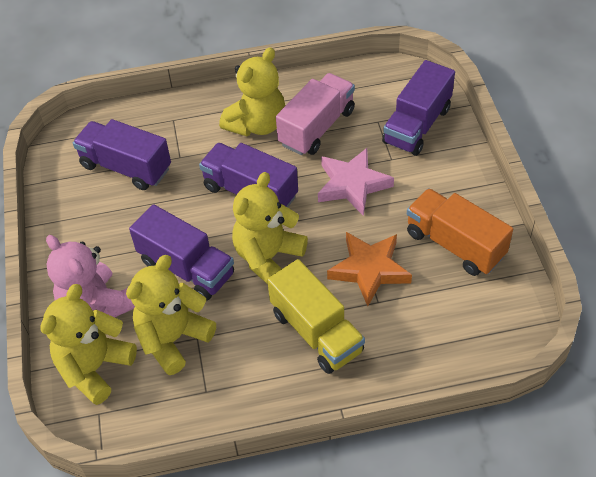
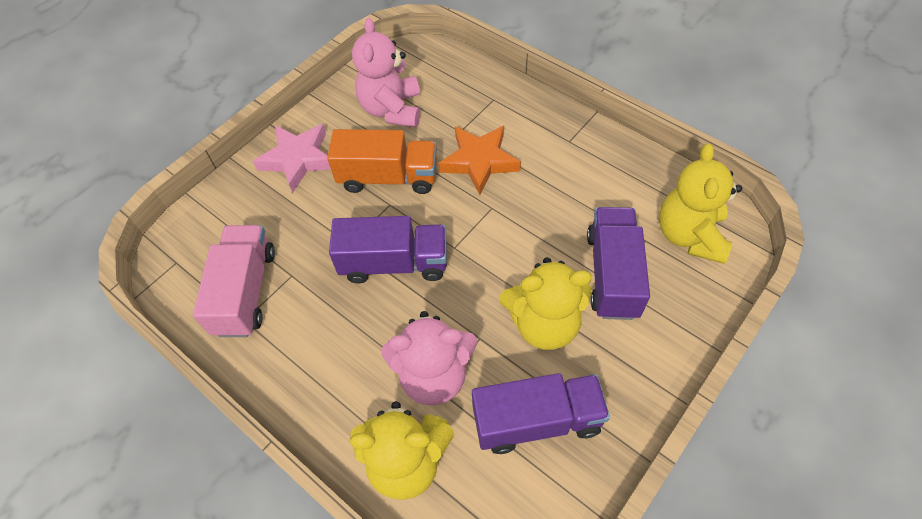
pink teddy bear: 1 -> 2
purple truck: 4 -> 3
yellow teddy bear: 4 -> 3
yellow truck: 1 -> 0

